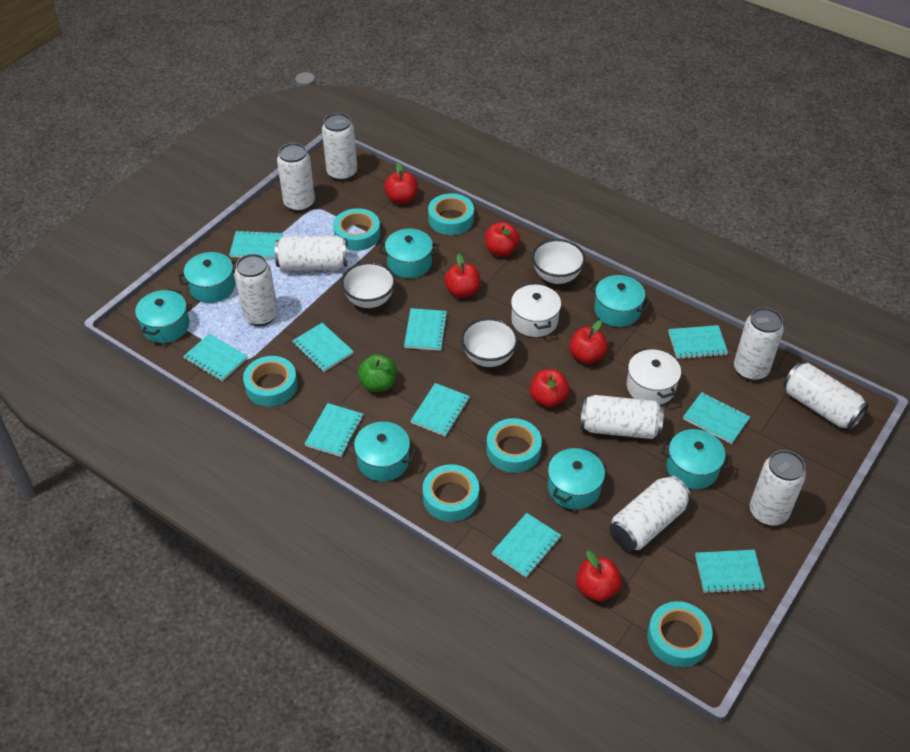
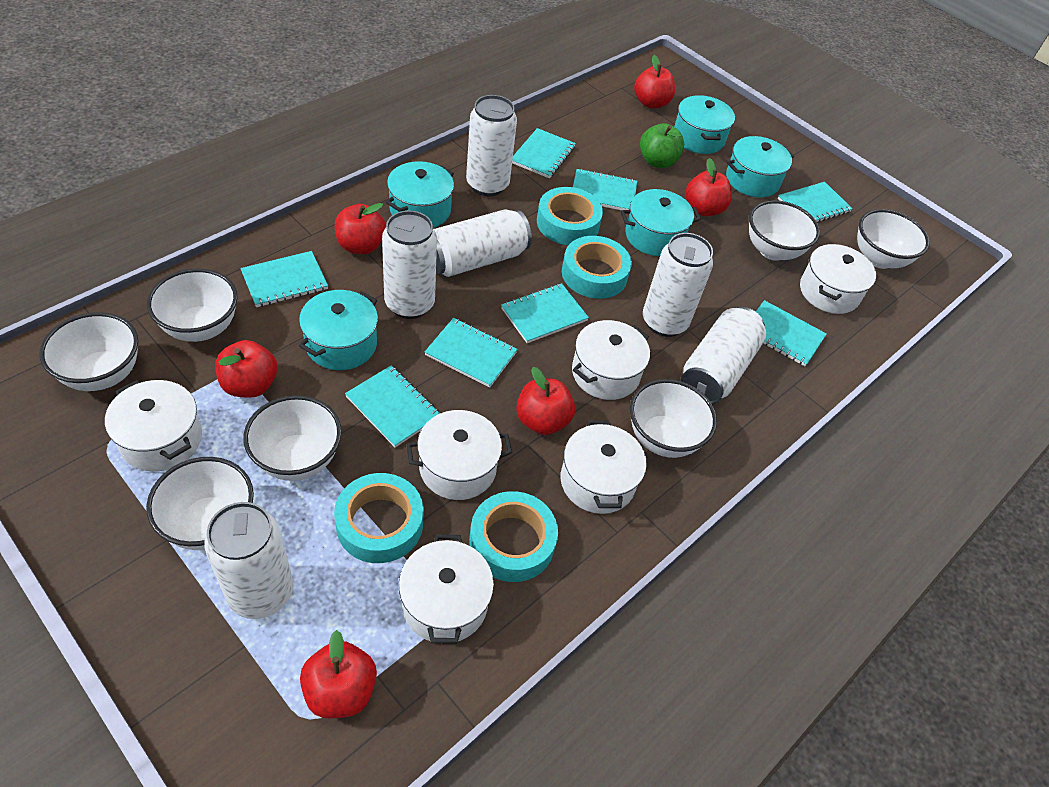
turquoise notebook: 10 -> 8
turquoise pot: 7 -> 5
turquoise tape: 6 -> 4
white bowl: 3 -> 7
white can: 9 -> 6
white pot: 2 -> 6

